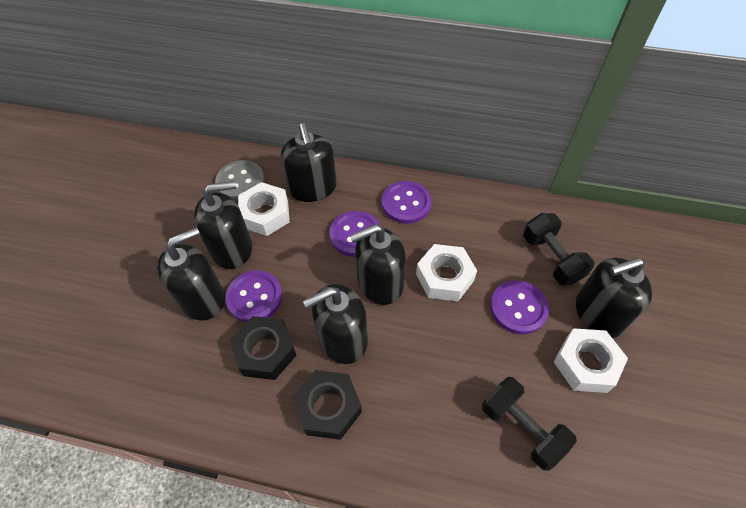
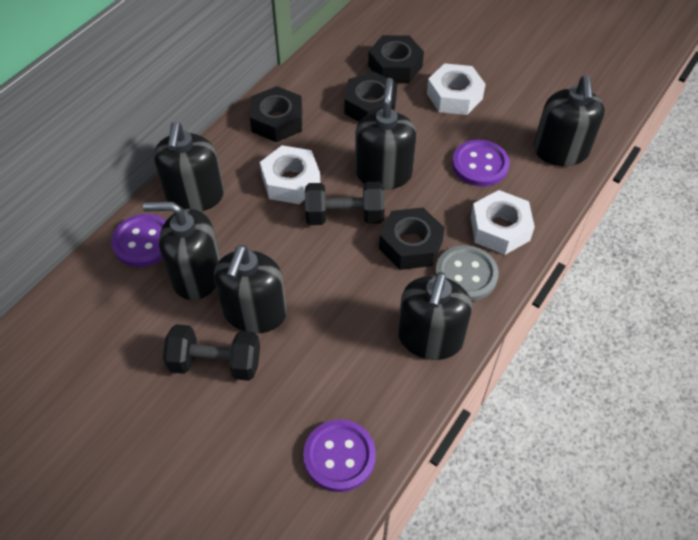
black nut: 2 -> 4
purple button: 4 -> 3

